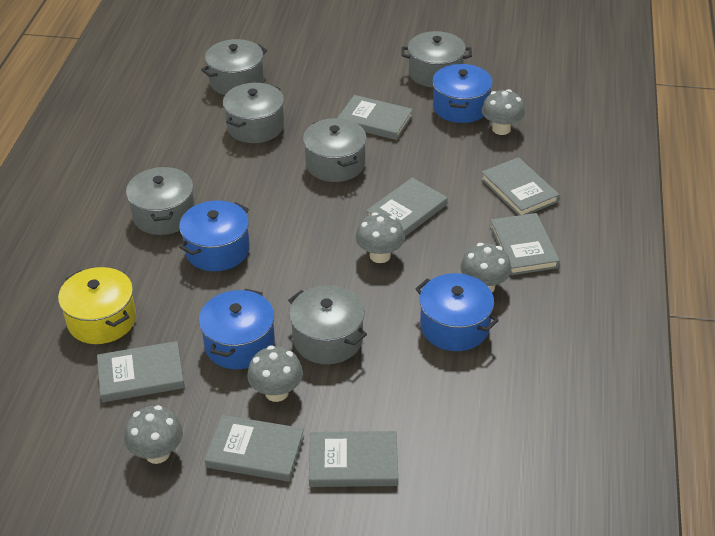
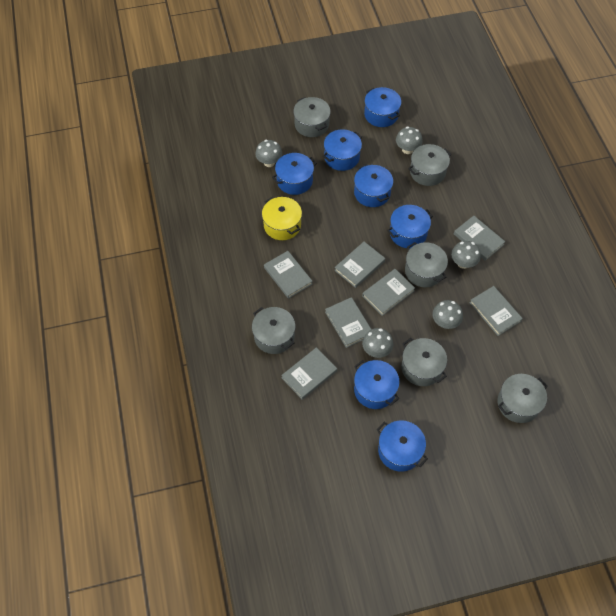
blue pot: 4 -> 7

